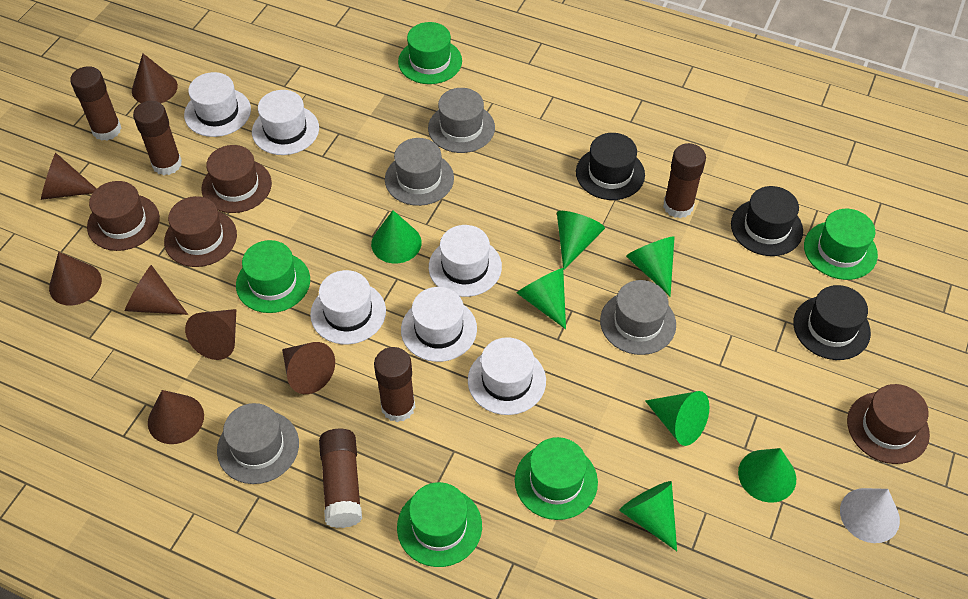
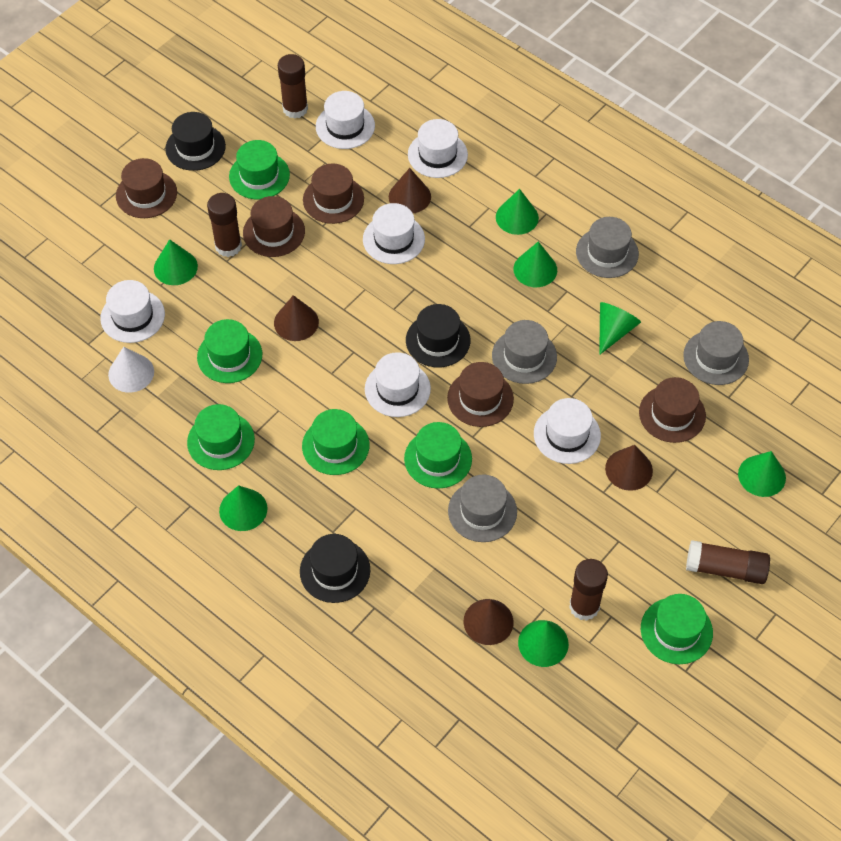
brown cone: 7 -> 4
brown glue stick: 5 -> 4
brown hat: 4 -> 5
green hat: 5 -> 6

